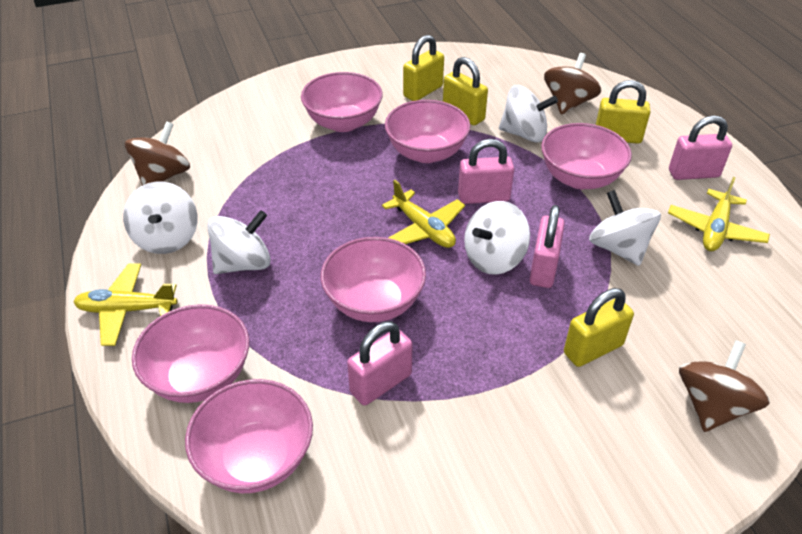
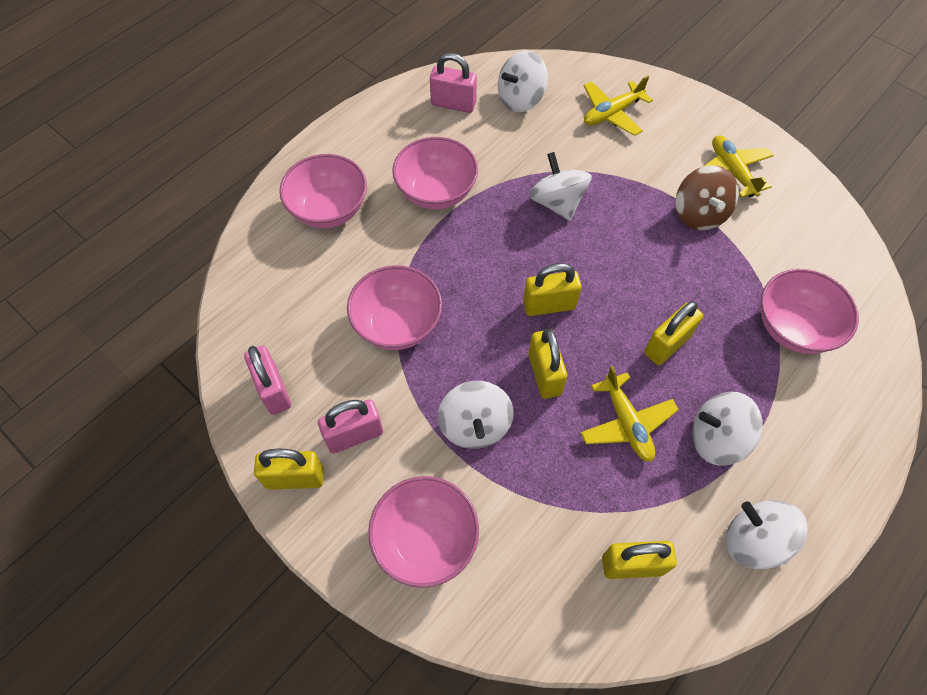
brown spinning top: 3 -> 1
pink bowl: 6 -> 5
pink padlock: 4 -> 3
yellow padlock: 4 -> 5

